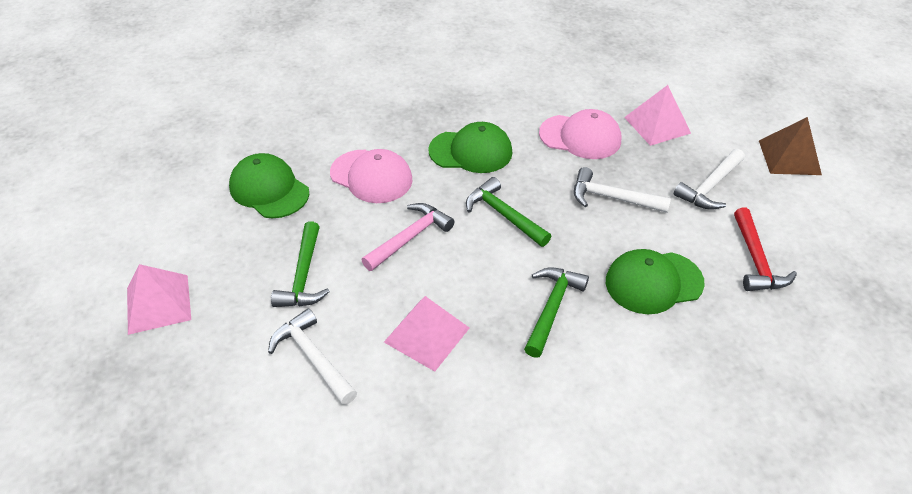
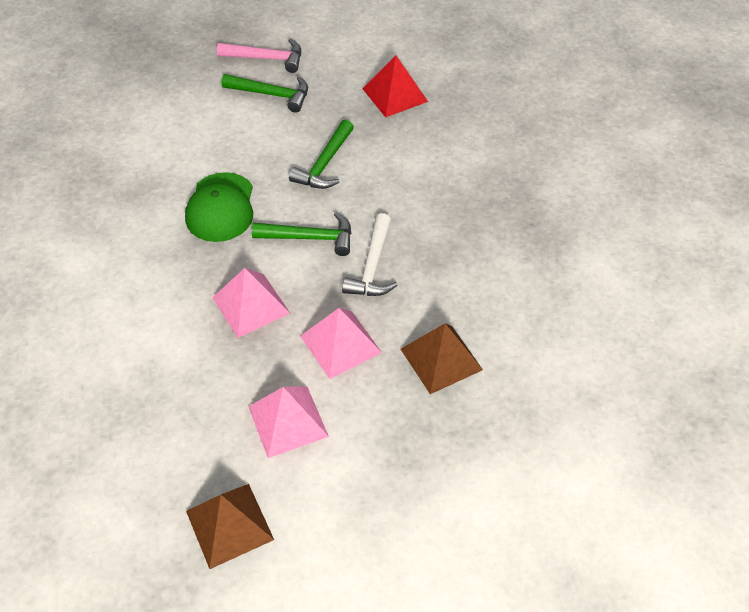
brown pyramid: 1 -> 2
green cap: 3 -> 1
pink cap: 2 -> 0
red hammer: 1 -> 0
red pyramid: 0 -> 1
white hammer: 3 -> 1

